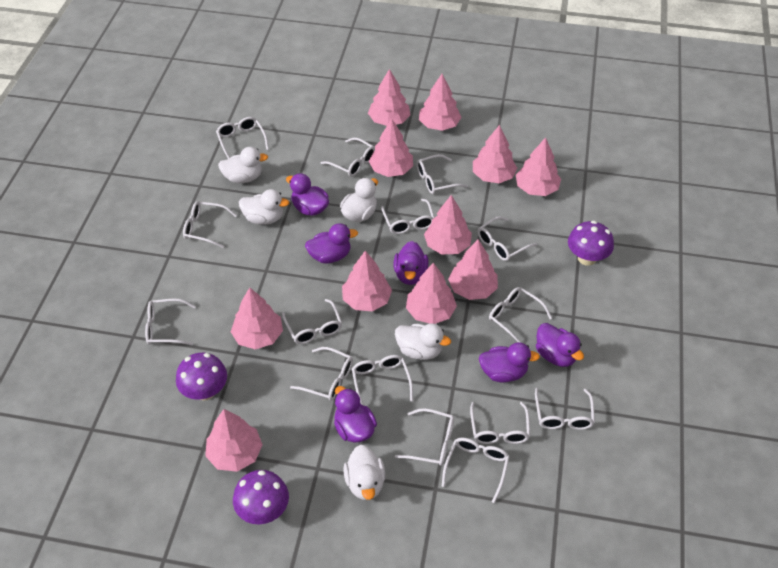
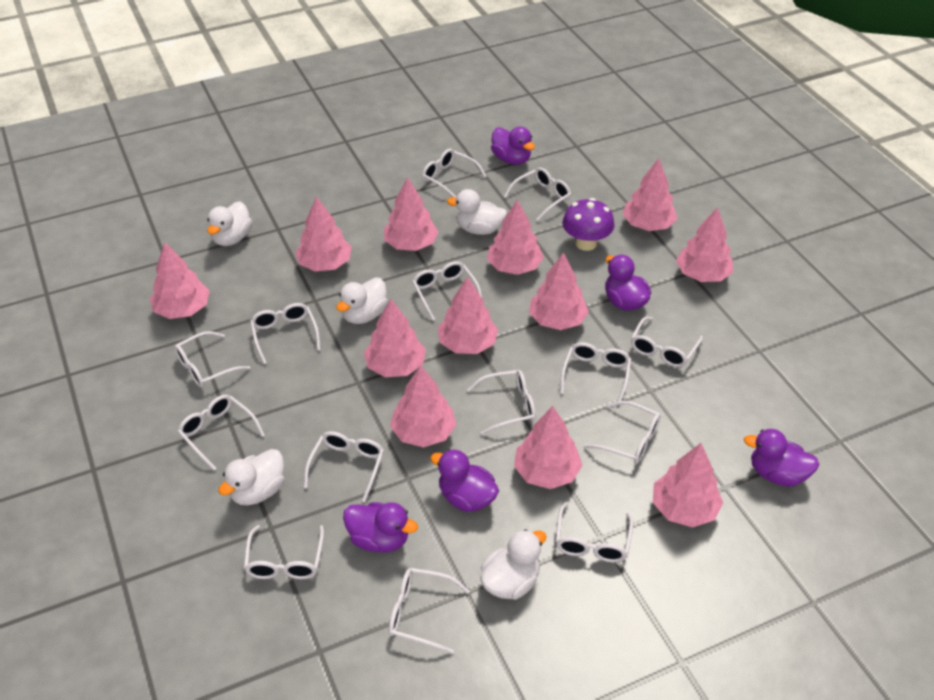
pink tree: 11 -> 12
purple duck: 6 -> 5
purple mushroom: 3 -> 1
white glasses: 15 -> 14

